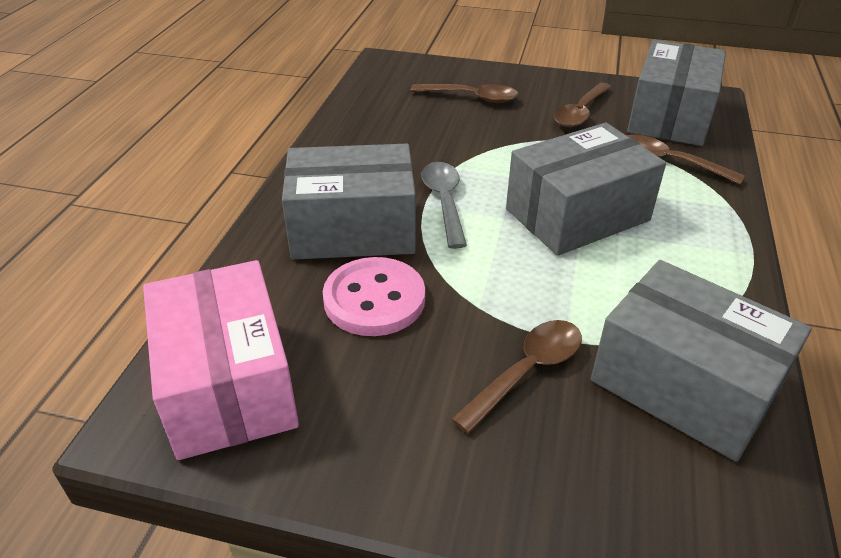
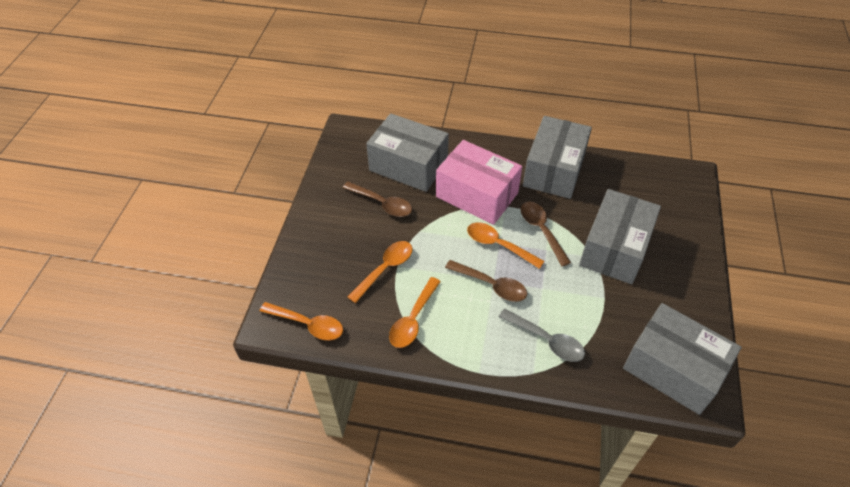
brown spoon: 4 -> 3
orange spoon: 0 -> 4
pink button: 1 -> 0

